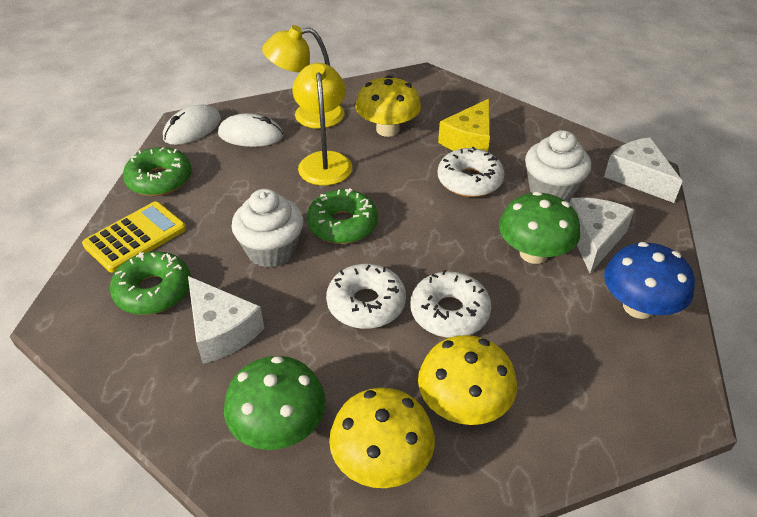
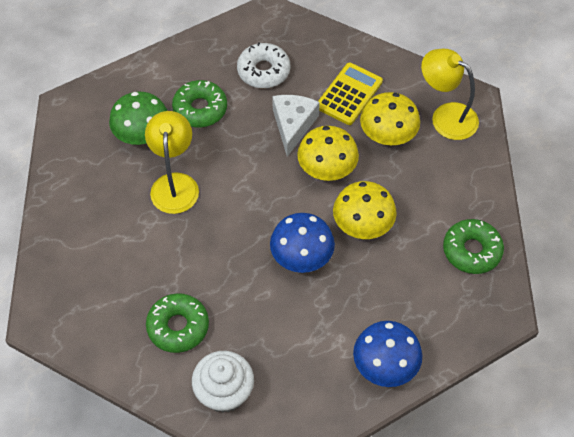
blue mushroom: 1 -> 2
green mushroom: 2 -> 1
white cheese: 3 -> 1
white cupcake: 2 -> 1
white donut: 3 -> 1
white mouse: 2 -> 0
yellow cheese: 1 -> 0

